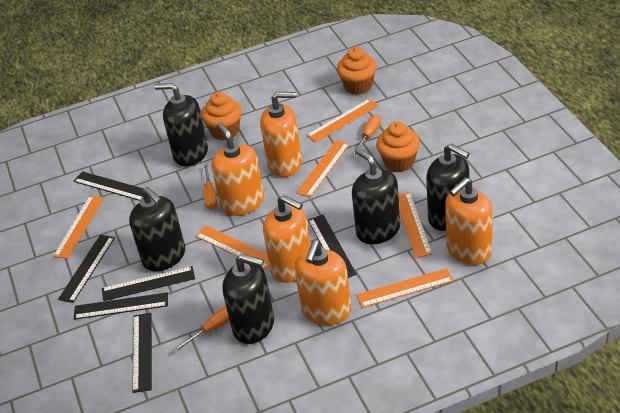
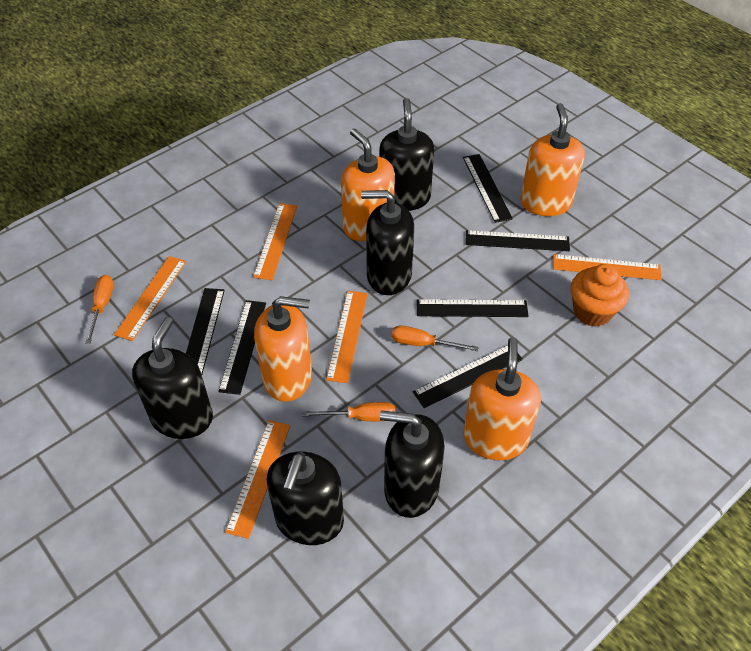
orange cupcake: 3 -> 1
orange ruler: 6 -> 5
orange soap dispenser: 5 -> 4

